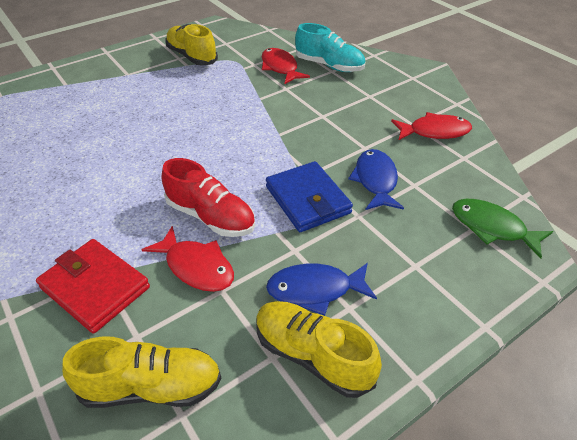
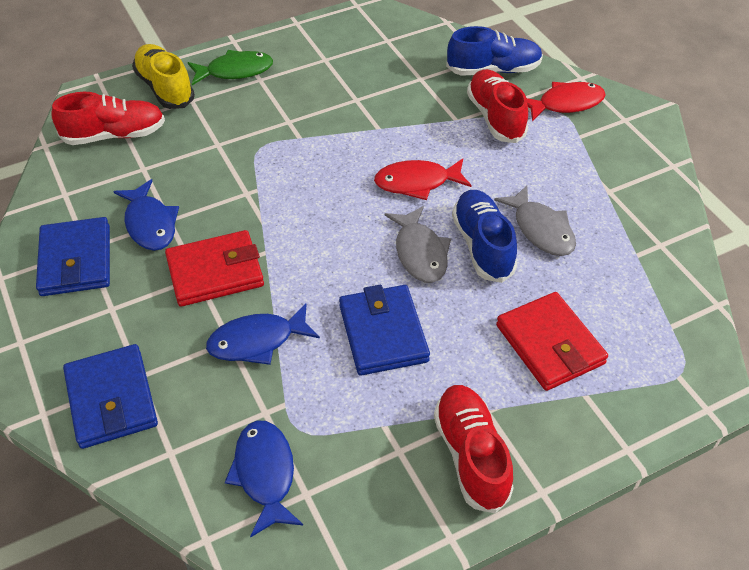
blue fish: 2 -> 3
blue shoe: 0 -> 2
blue wallet: 1 -> 3
grey fish: 0 -> 2
red fish: 3 -> 2
red shoe: 1 -> 3
red wallet: 1 -> 2
turquoise shoe: 1 -> 0
yellow shoe: 3 -> 1

